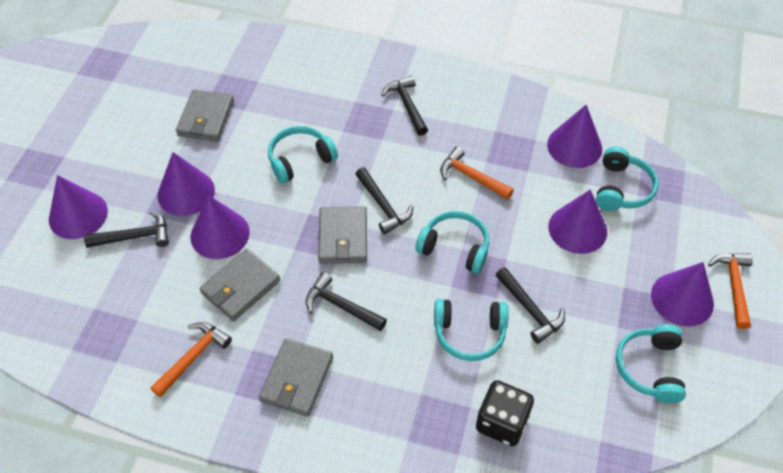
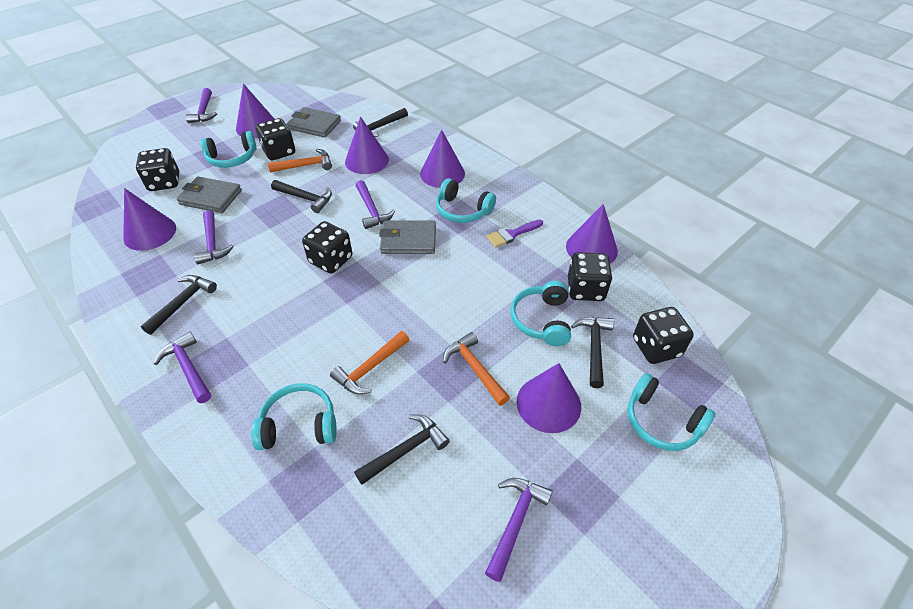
black dice: 1 -> 5
grey wallet: 4 -> 3
purple brush: 0 -> 1
purple hammer: 0 -> 5

